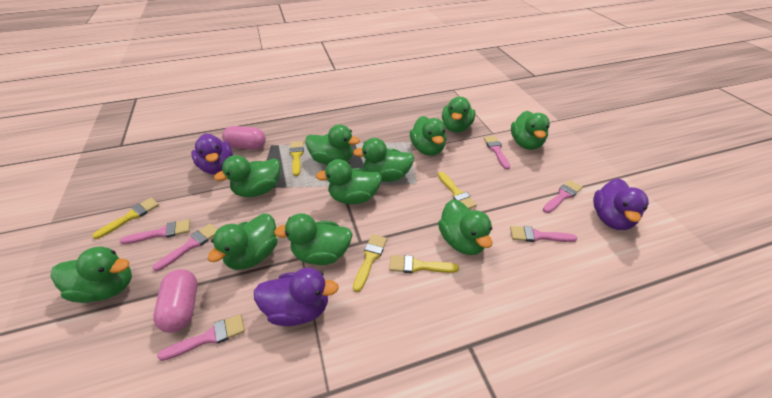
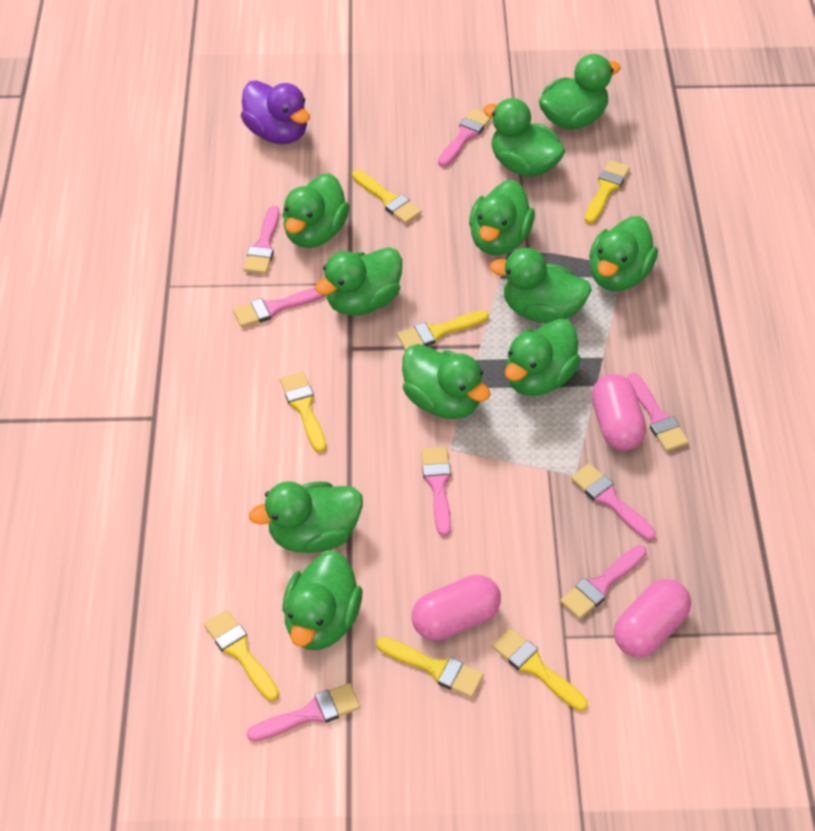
pink brush: 6 -> 8
pink capsule: 2 -> 3
purple duck: 3 -> 1
yellow brush: 5 -> 7

